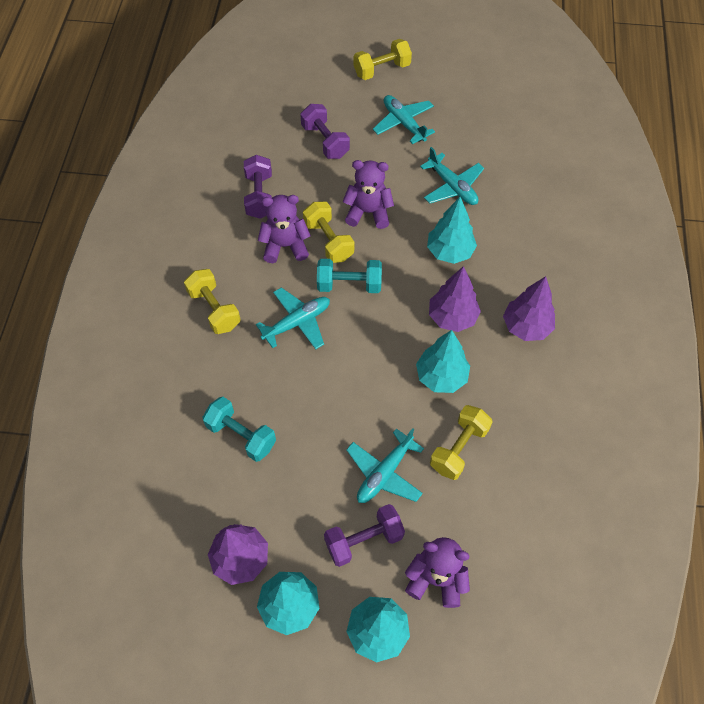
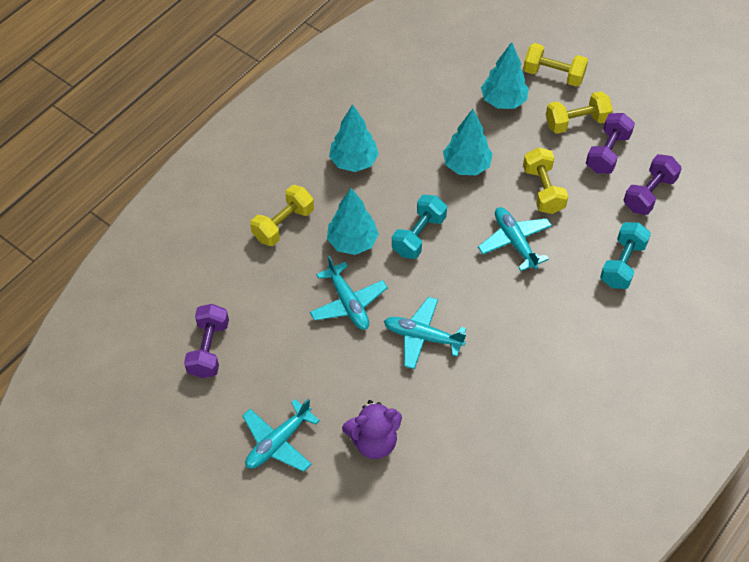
purple teddy bear: 3 -> 1
purple tree: 3 -> 0

